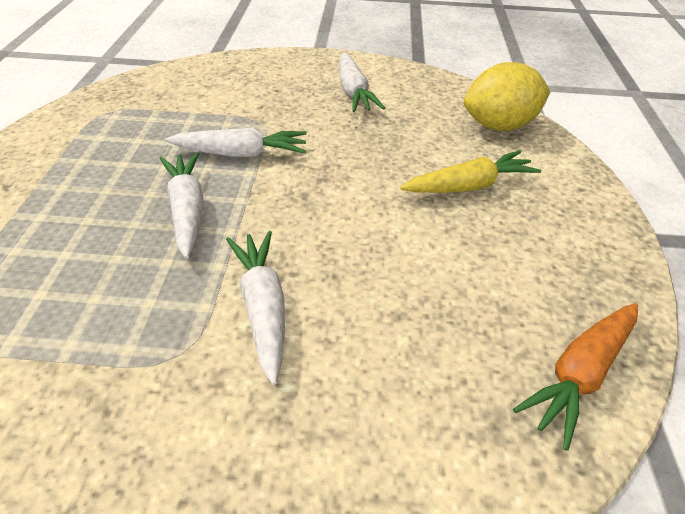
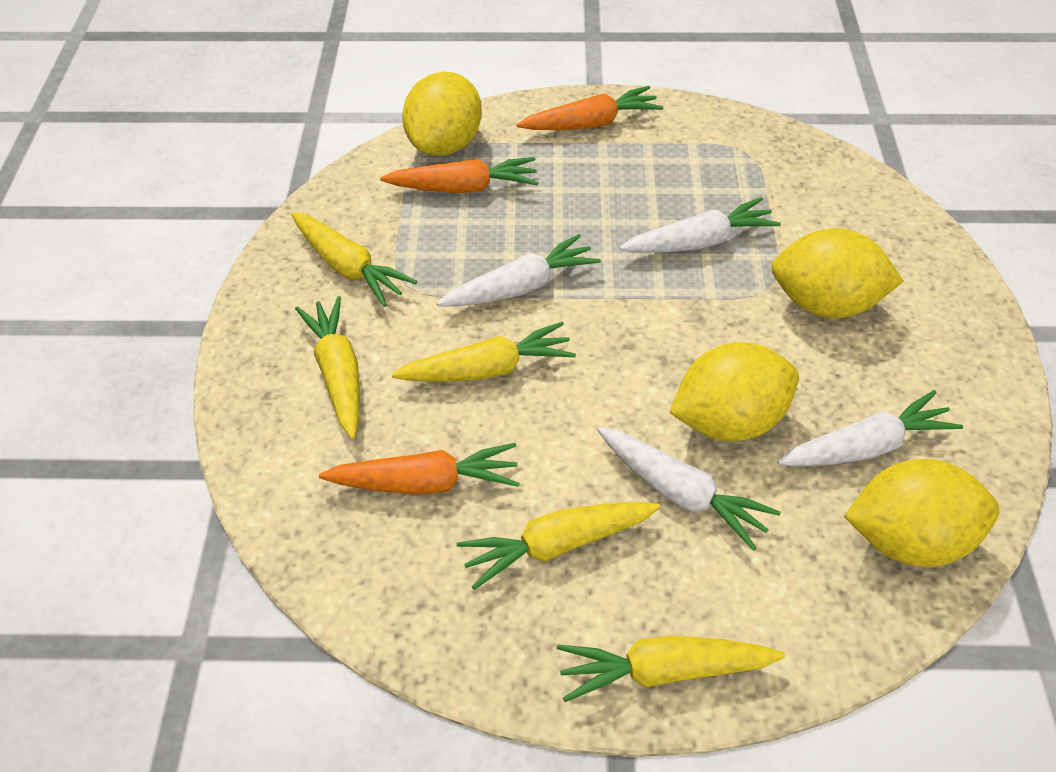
orange carrot: 1 -> 3
yellow carrot: 1 -> 5
yellow lemon: 1 -> 4

